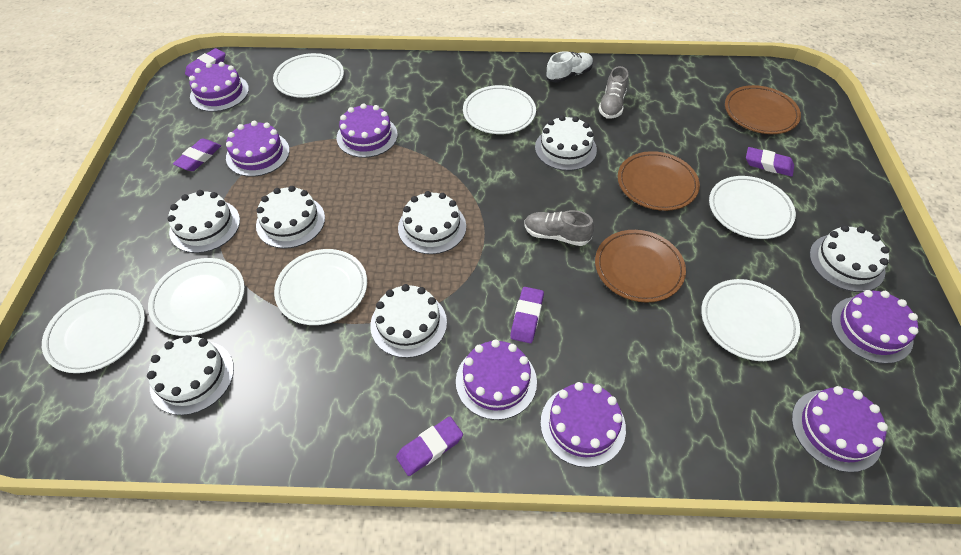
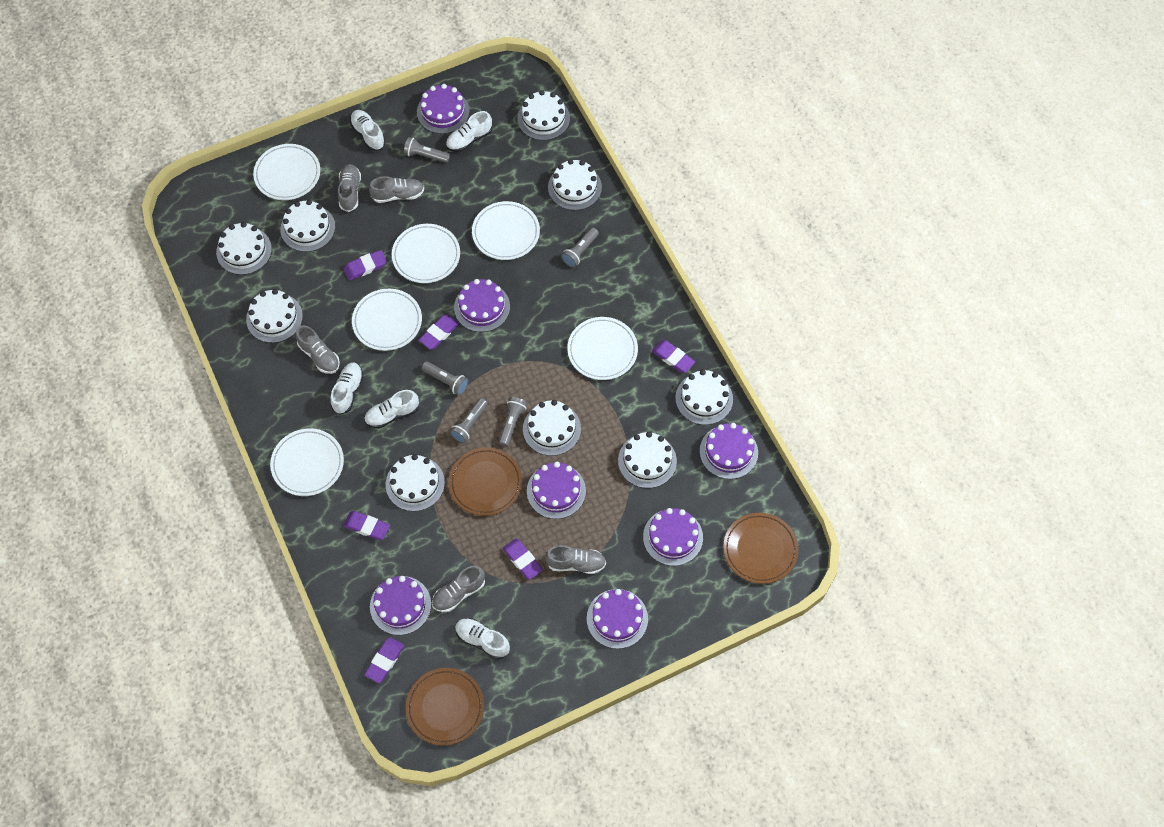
grey flashlight: 0 -> 5
grey shoe: 2 -> 5
purple eraser: 5 -> 6
white cake: 7 -> 9
white plate: 7 -> 6
white shoe: 1 -> 5

